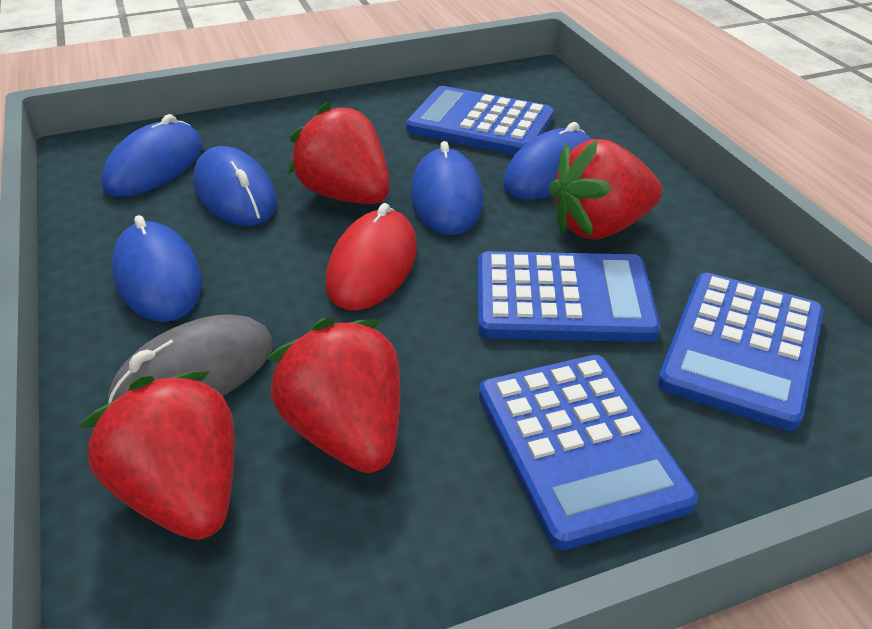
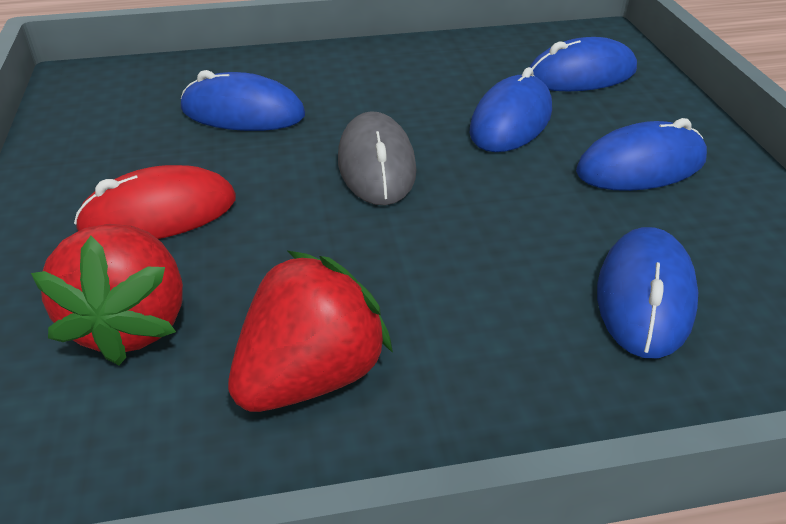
blue calculator: 4 -> 0
red strawberry: 4 -> 2

